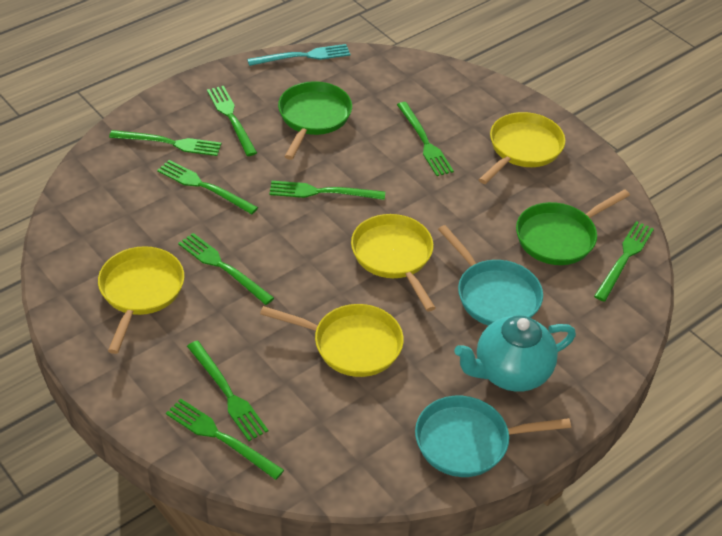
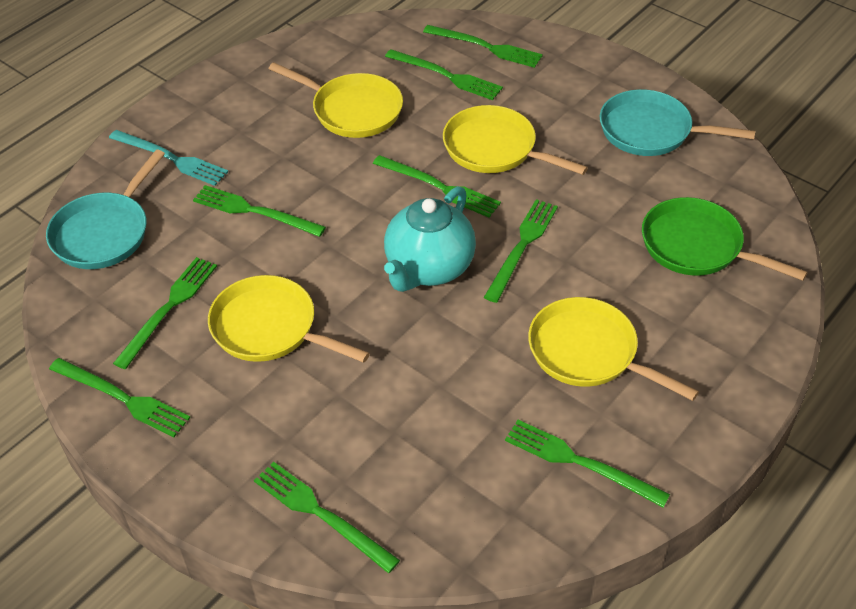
green pan: 2 -> 1

